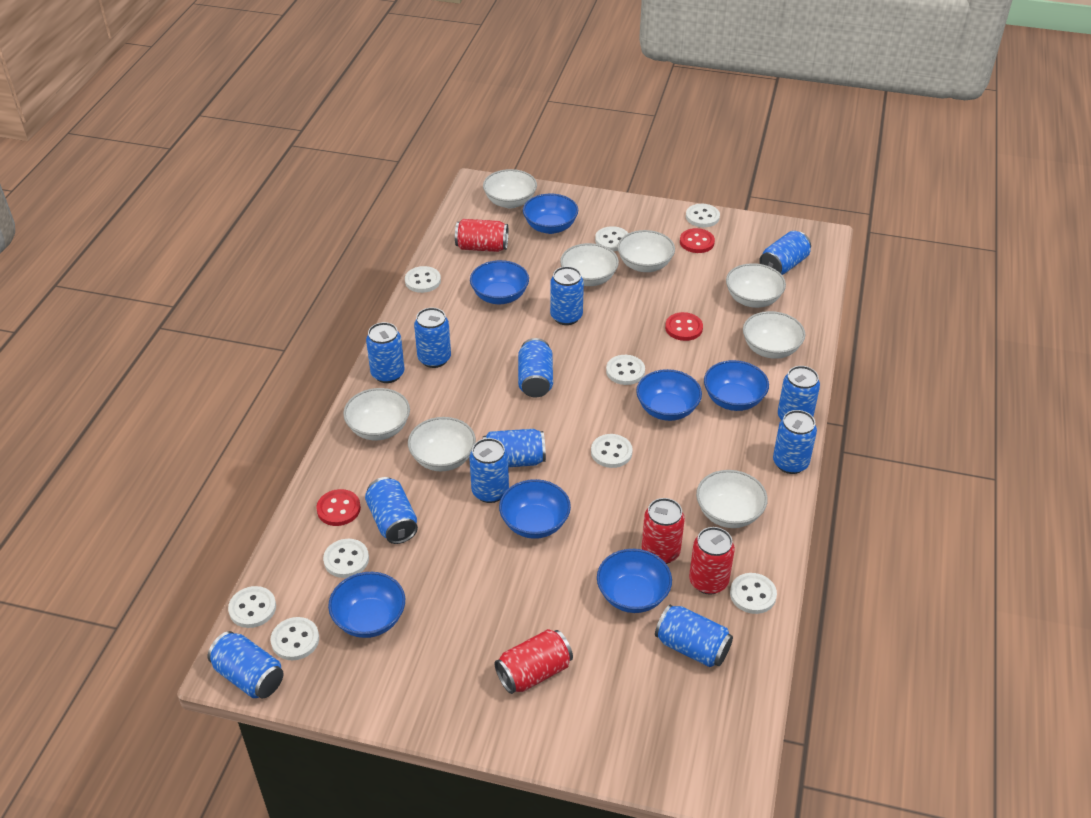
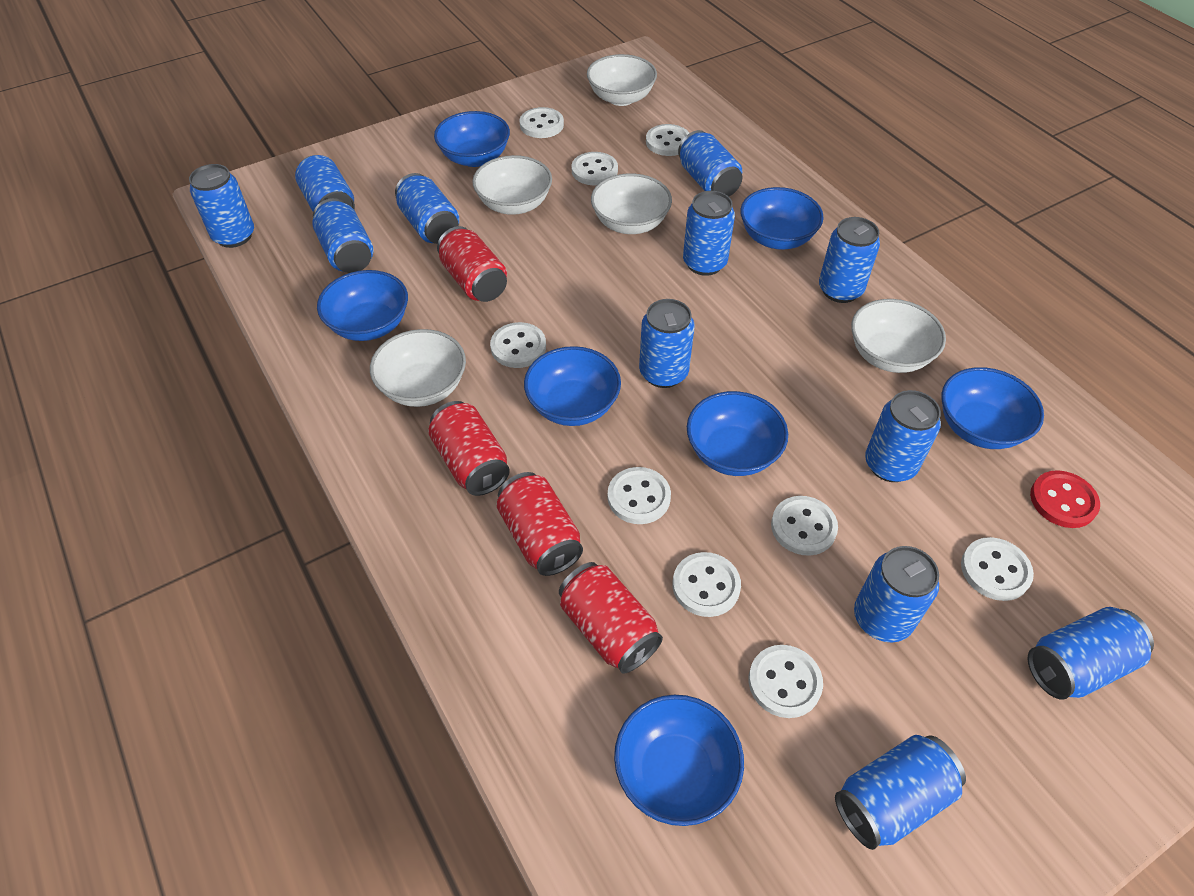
red button: 3 -> 1
white bowl: 8 -> 5

